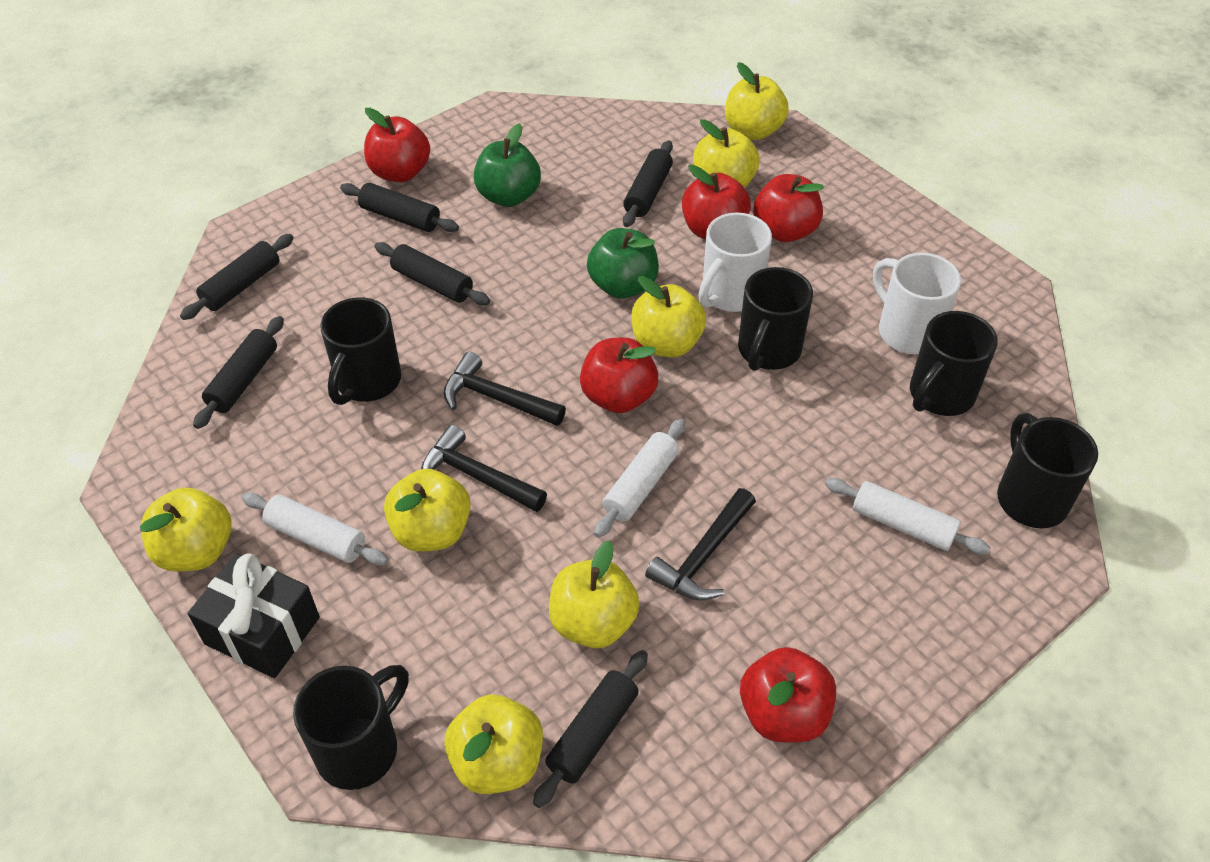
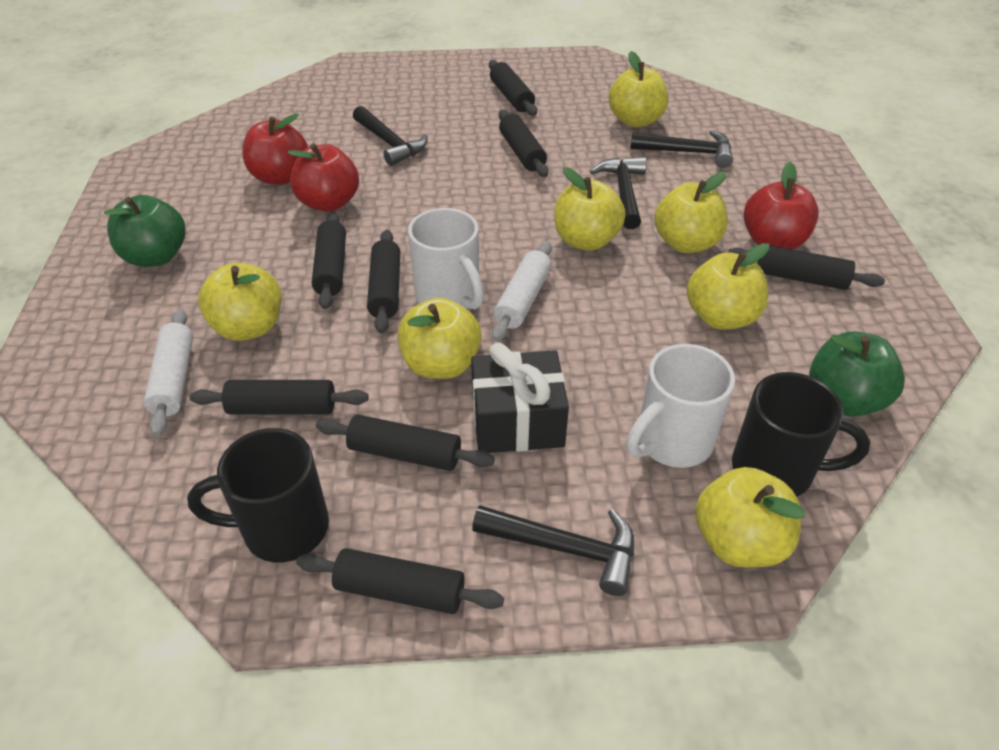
black hammer: 3 -> 4
black mug: 5 -> 2
black rolling pin: 6 -> 8
red apple: 5 -> 3
white rolling pin: 3 -> 2

